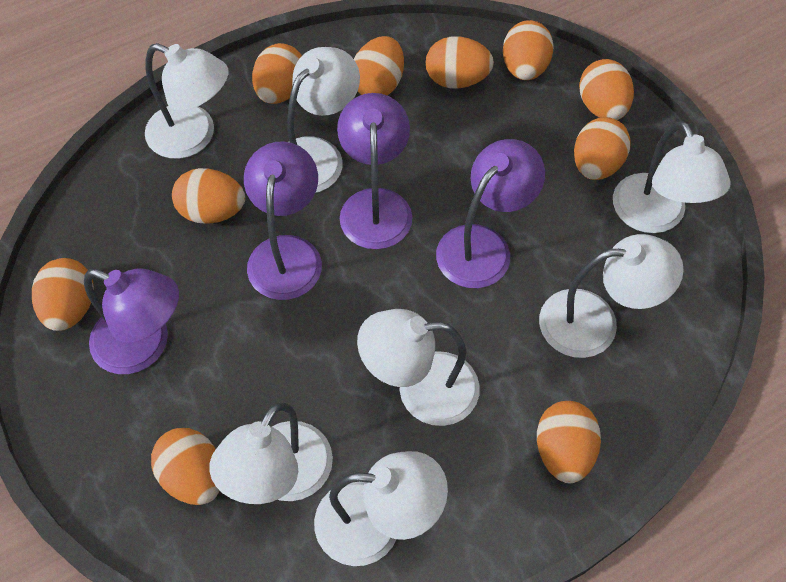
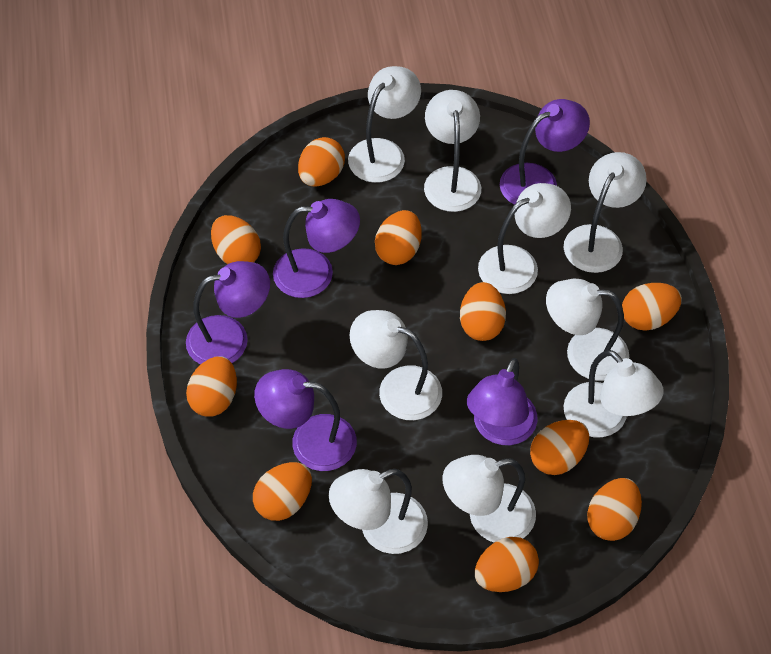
purple lamp: 4 -> 5
white lamp: 7 -> 9

